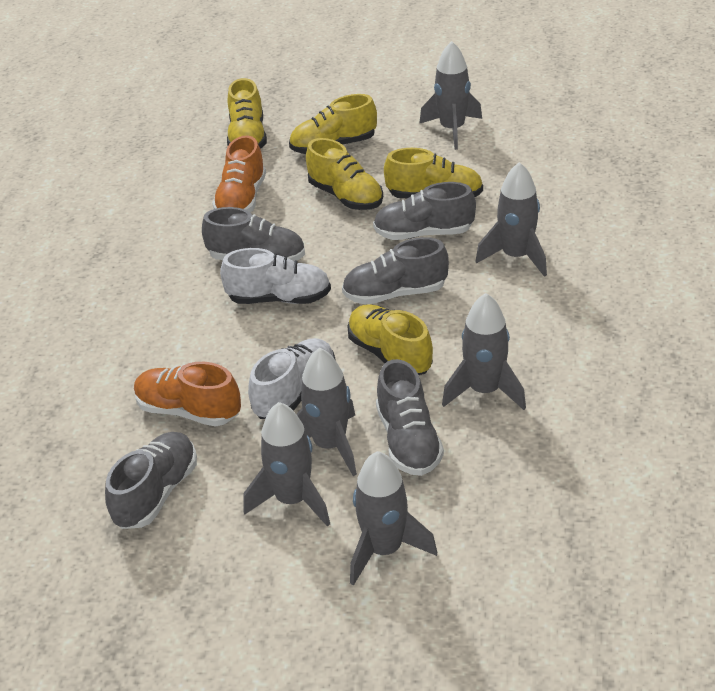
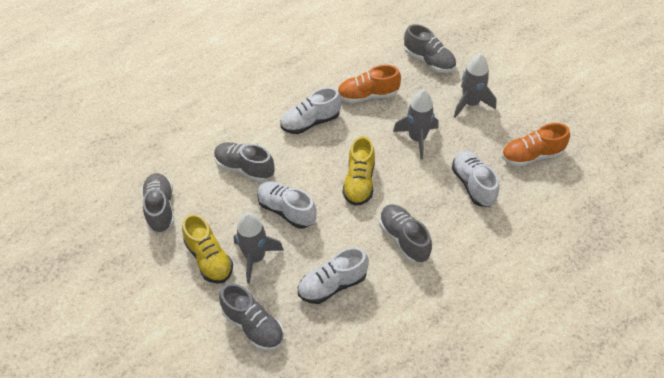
grey rocket: 6 -> 3
white shoe: 2 -> 4
yellow shoe: 5 -> 2

